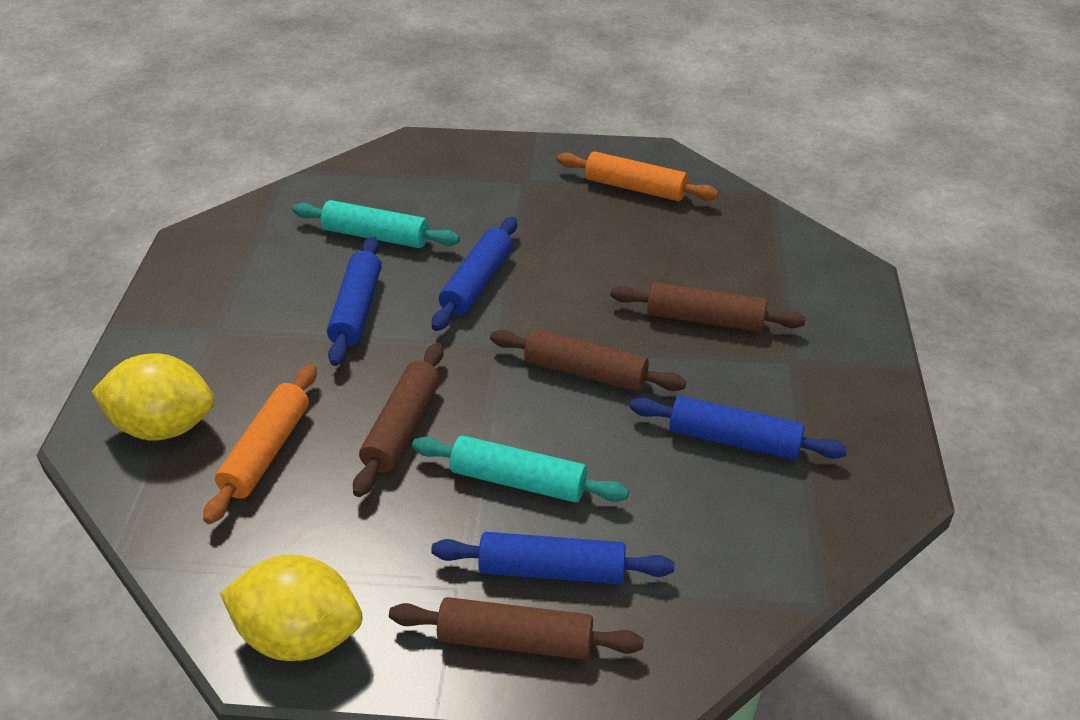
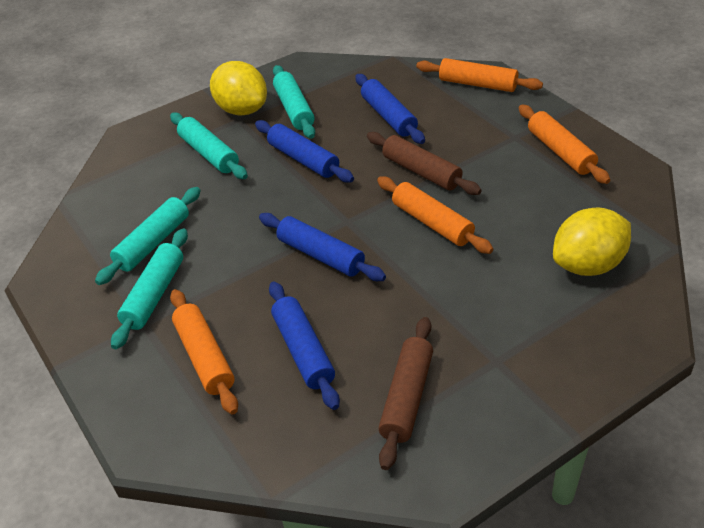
brown rolling pin: 4 -> 2
orange rolling pin: 2 -> 4
turquoise rolling pin: 2 -> 4

